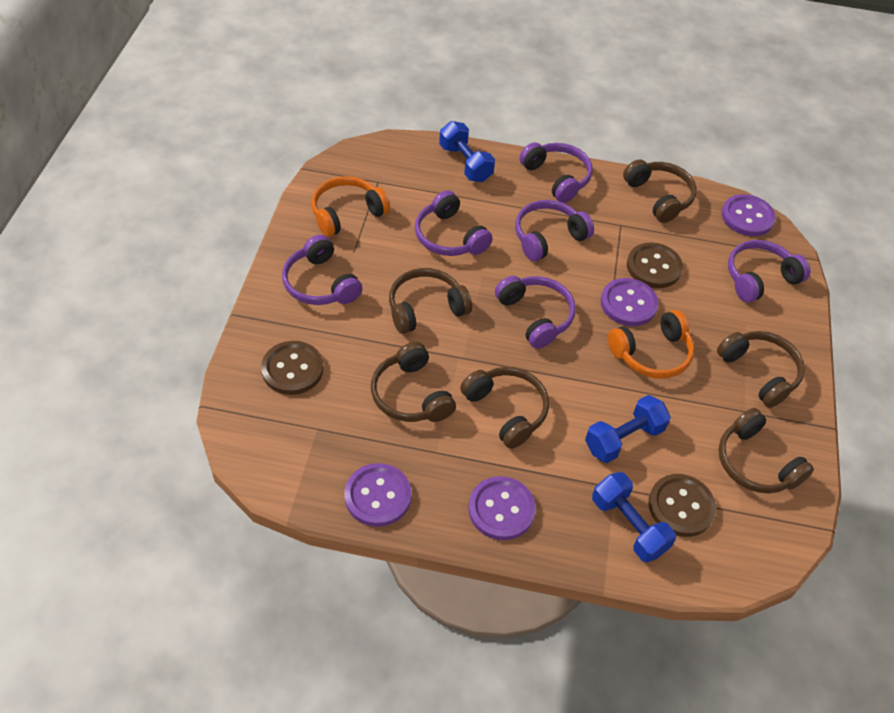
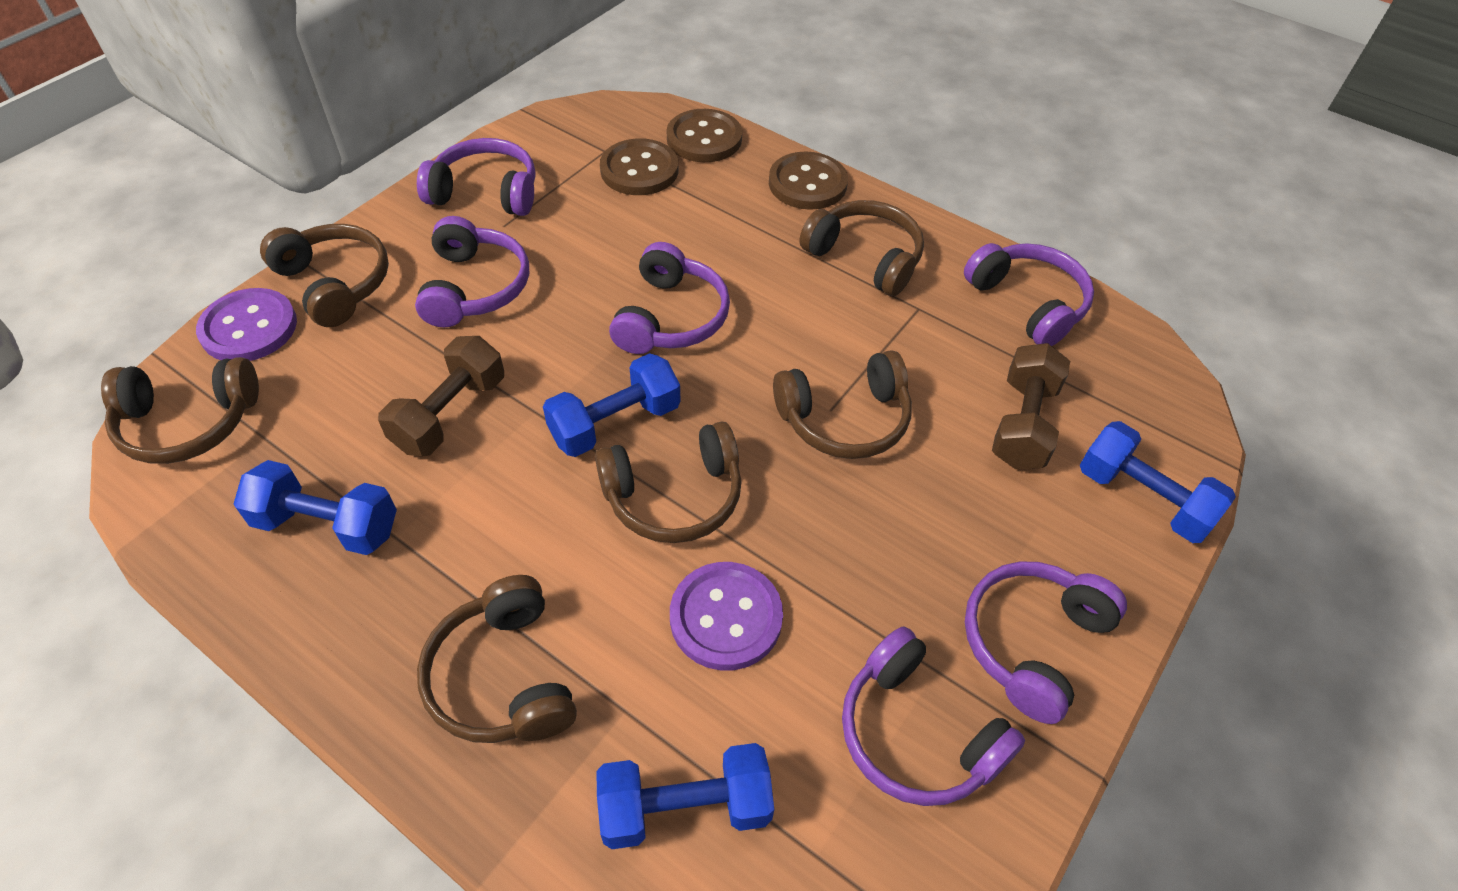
blue dumbbell: 3 -> 4
brown dumbbell: 0 -> 2
orange headphones: 2 -> 0
purple button: 4 -> 2

